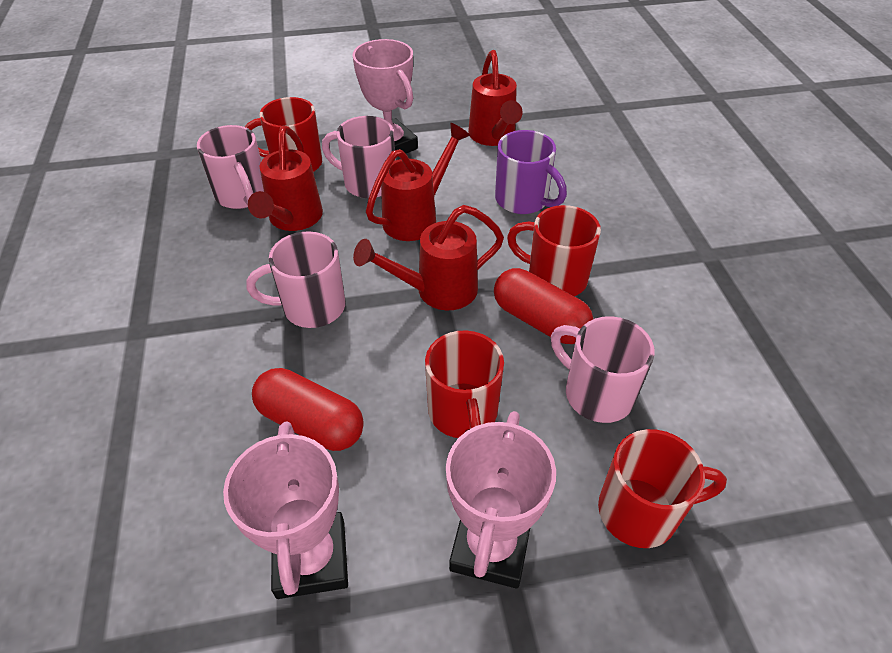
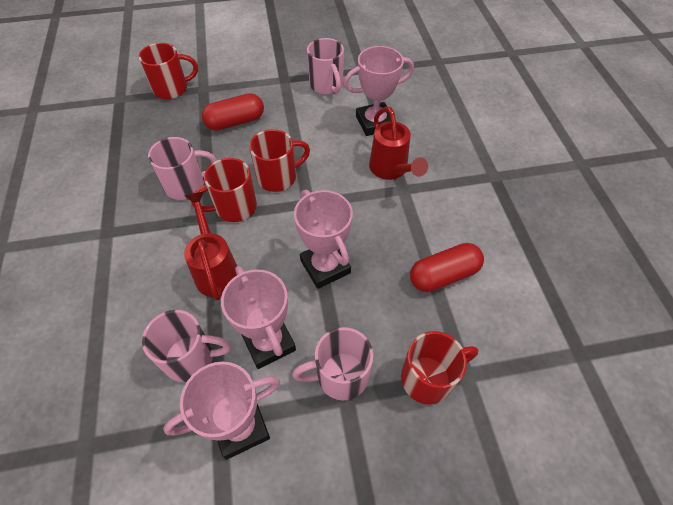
pink trophy: 3 -> 4
purple mug: 1 -> 0
red watering can: 4 -> 2

